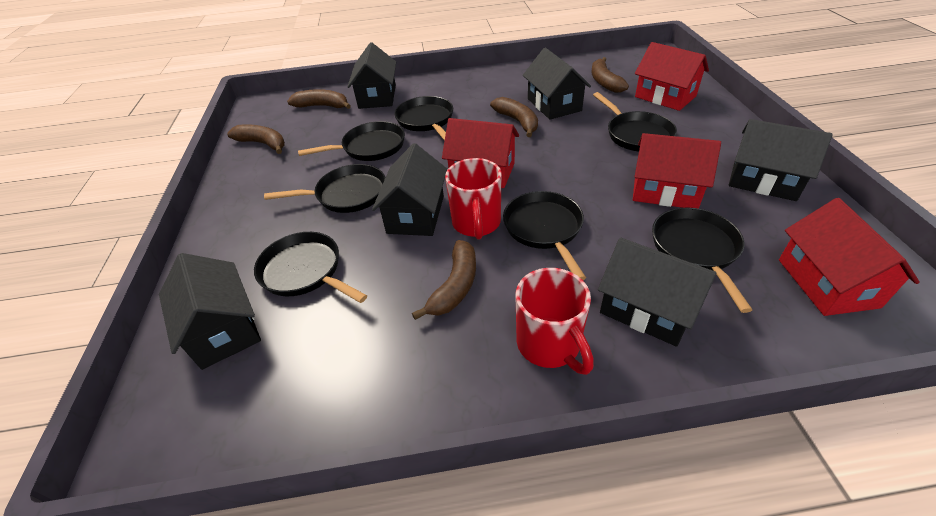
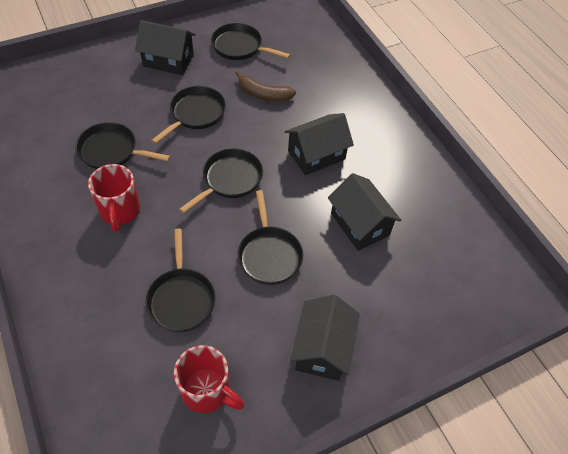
black house: 6 -> 4
black pan: 7 -> 6
brown banana: 5 -> 1
red house: 4 -> 0

